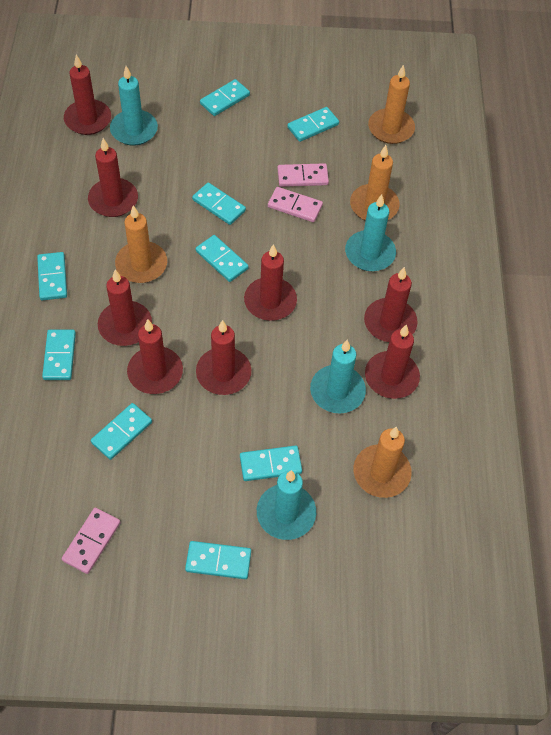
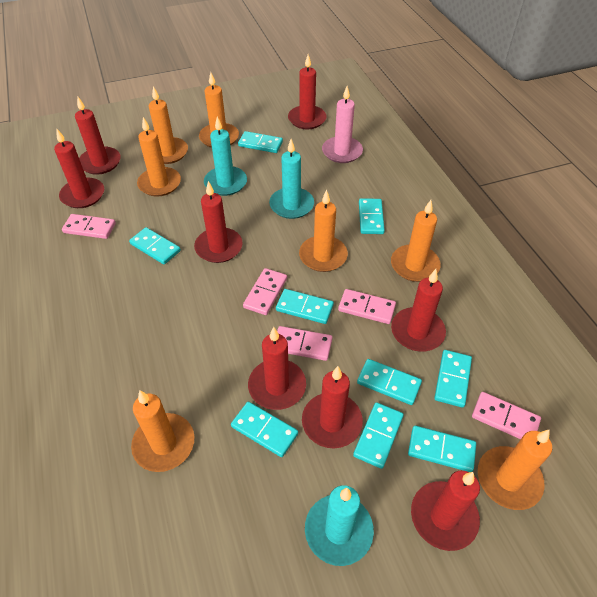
orange candle: 4 -> 7
pink candle: 0 -> 1
pink domino: 3 -> 5
turquoise candle: 4 -> 3

